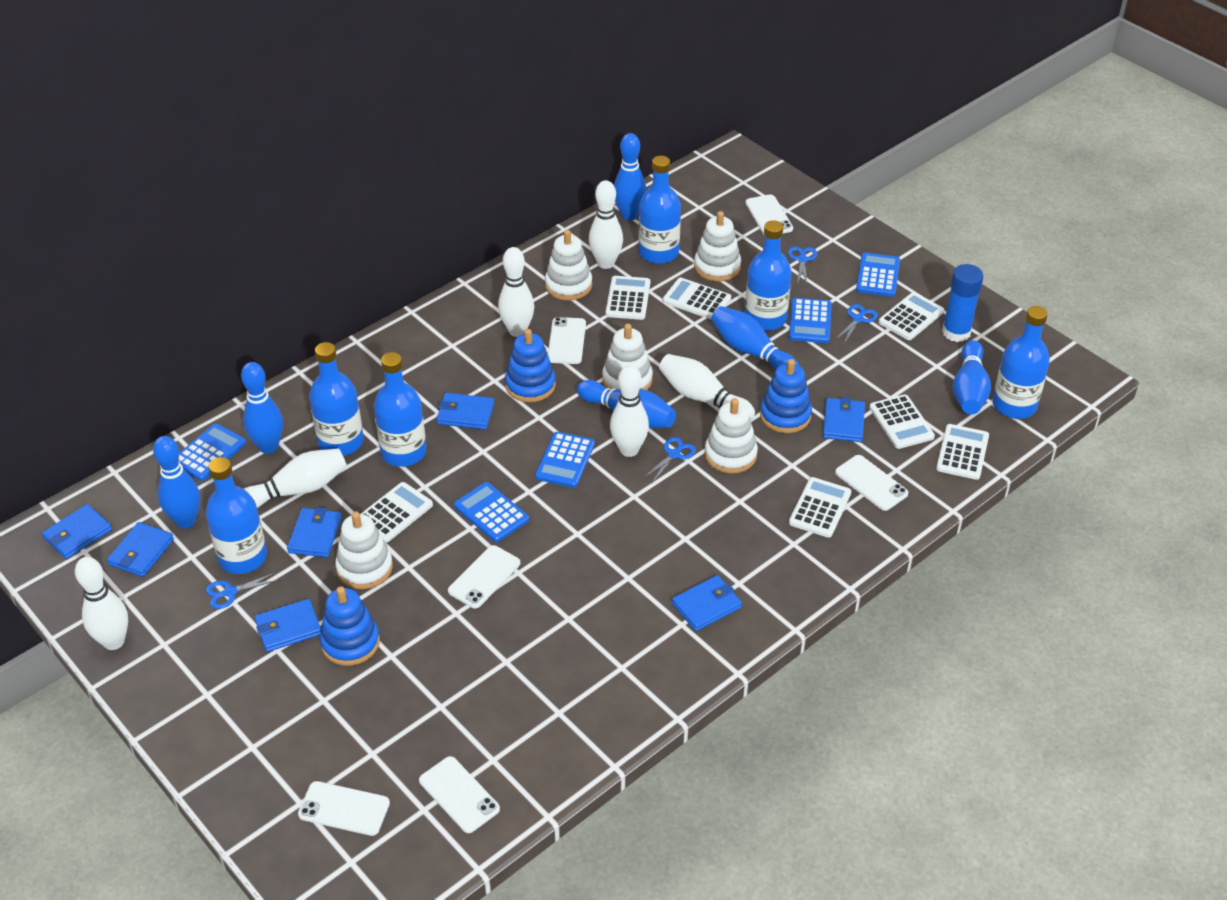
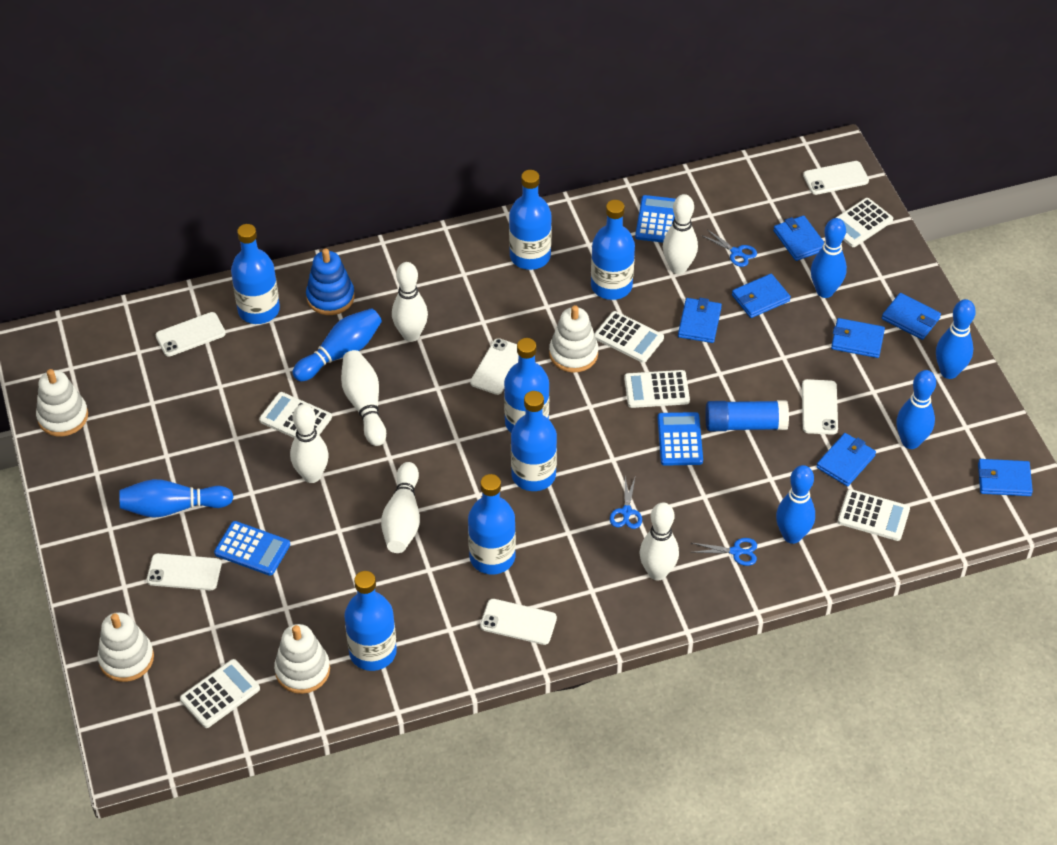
blue bottle: 6 -> 7
blue calculator: 5 -> 3
blue scissors: 4 -> 3
blue stacking toy: 3 -> 1
white calculator: 7 -> 6
white stacking toy: 5 -> 4

